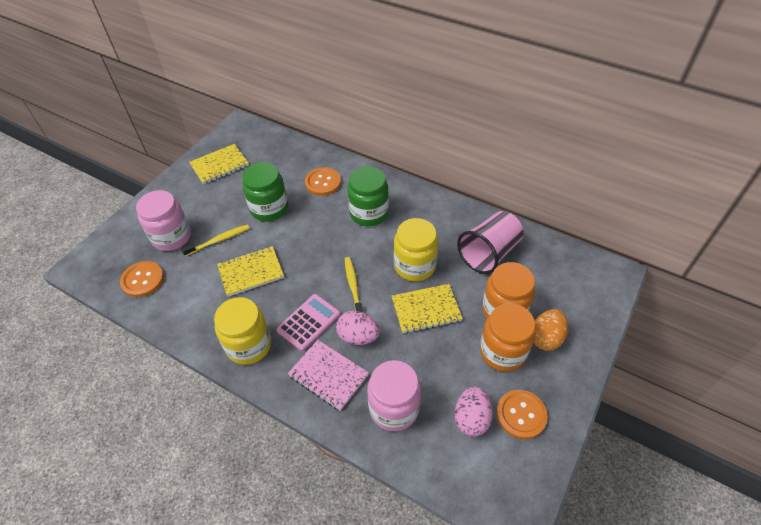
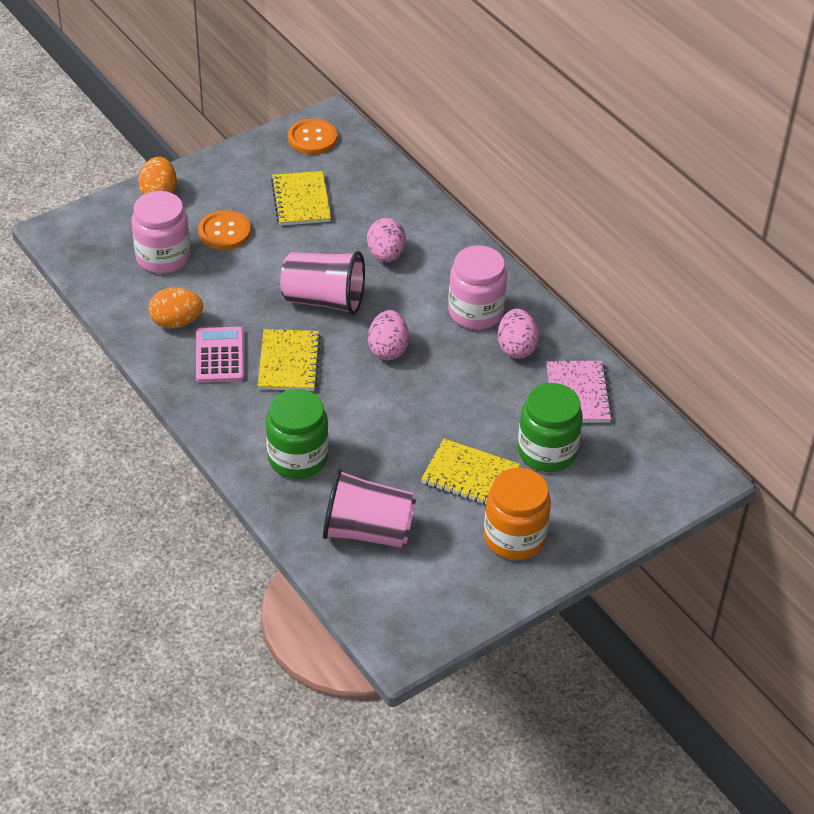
orange button: 3 -> 2
orange egg: 1 -> 2
orange jar: 2 -> 1
pink cup: 1 -> 2
pink egg: 2 -> 3
yellow jar: 2 -> 0
yellow toothbrush: 2 -> 0

